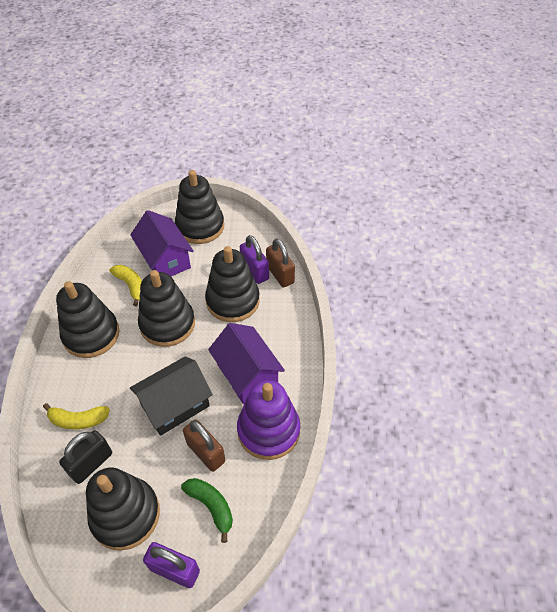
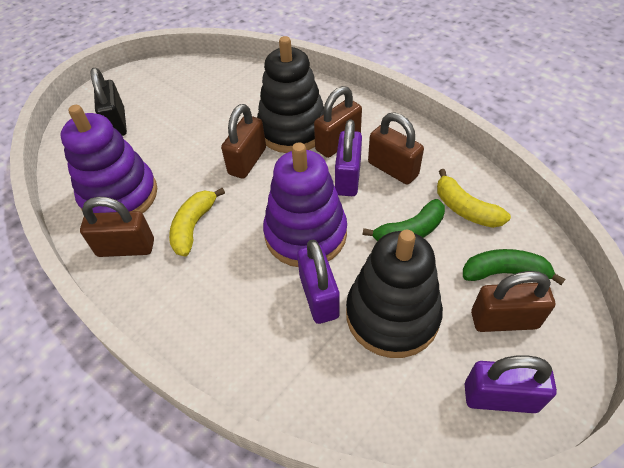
black house: 1 -> 0
black stacking toy: 5 -> 2
brown padlock: 2 -> 5
green banana: 1 -> 2
purple house: 2 -> 0
purple padlock: 2 -> 3
purple stacking toy: 1 -> 2

